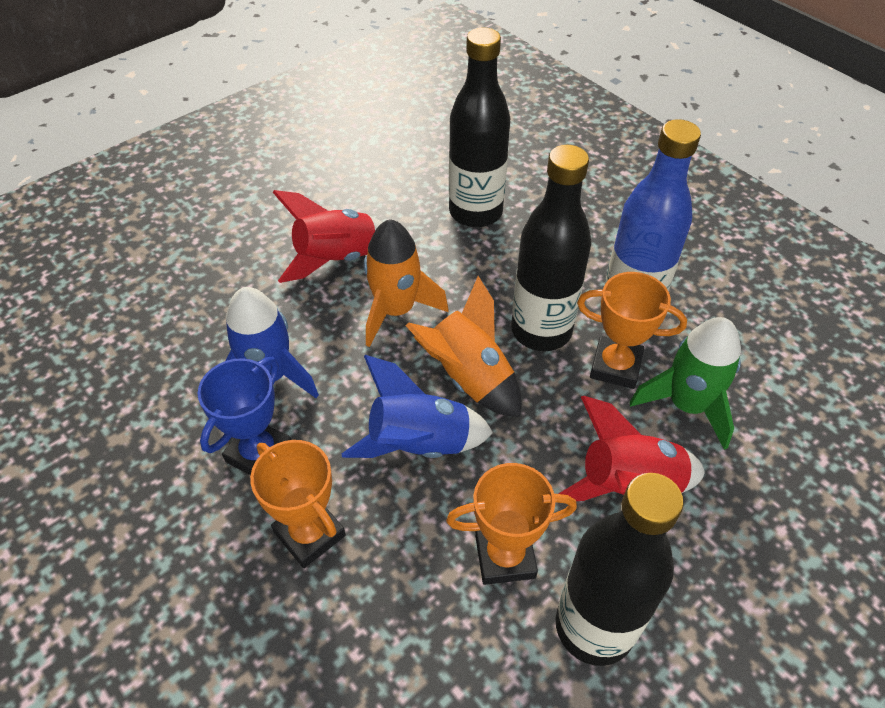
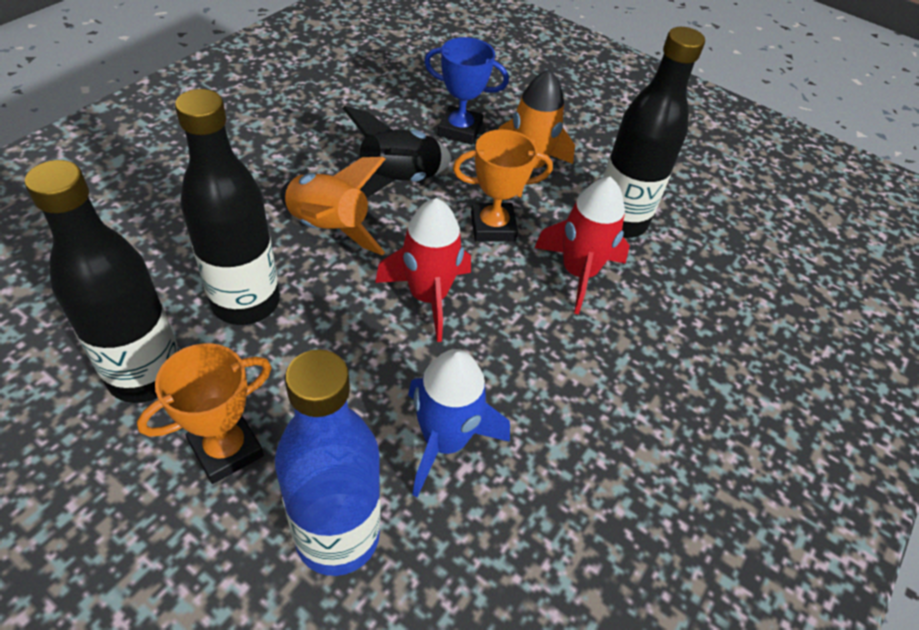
black rocket: 0 -> 1
blue rocket: 2 -> 1
green rocket: 1 -> 0
orange trophy: 3 -> 2

